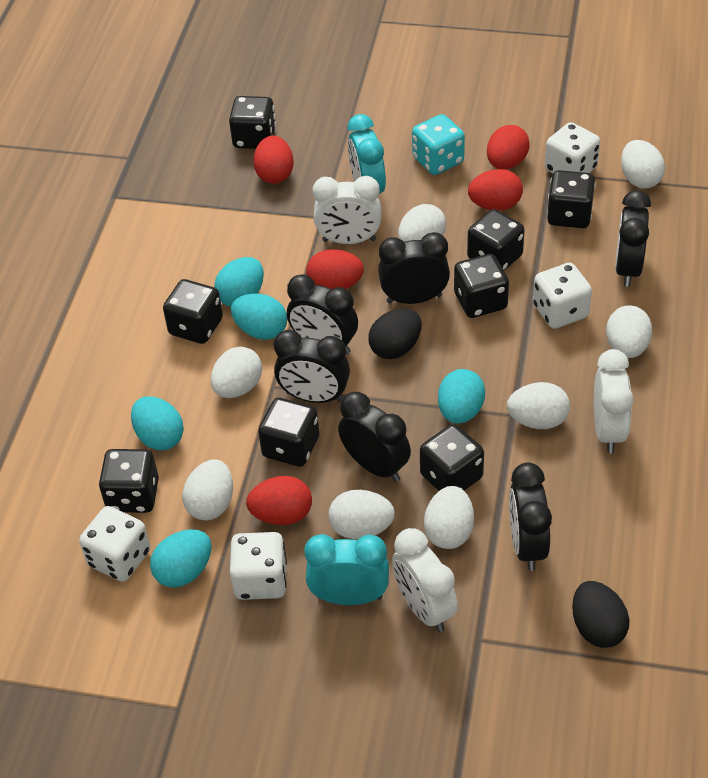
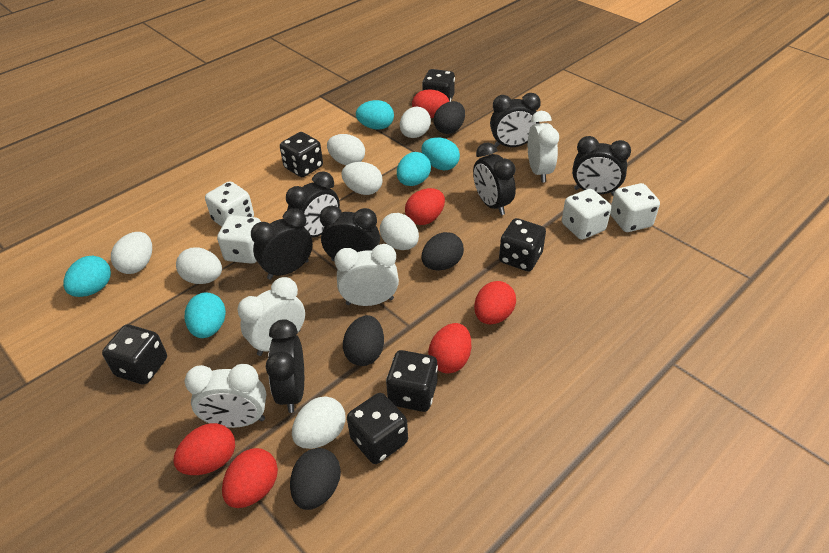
black clock: 6 -> 7
black dice: 8 -> 6
black egg: 2 -> 4
red egg: 5 -> 6
turquoise clock: 2 -> 0
turquoise dice: 1 -> 0
white clock: 3 -> 4
white egg: 8 -> 7

